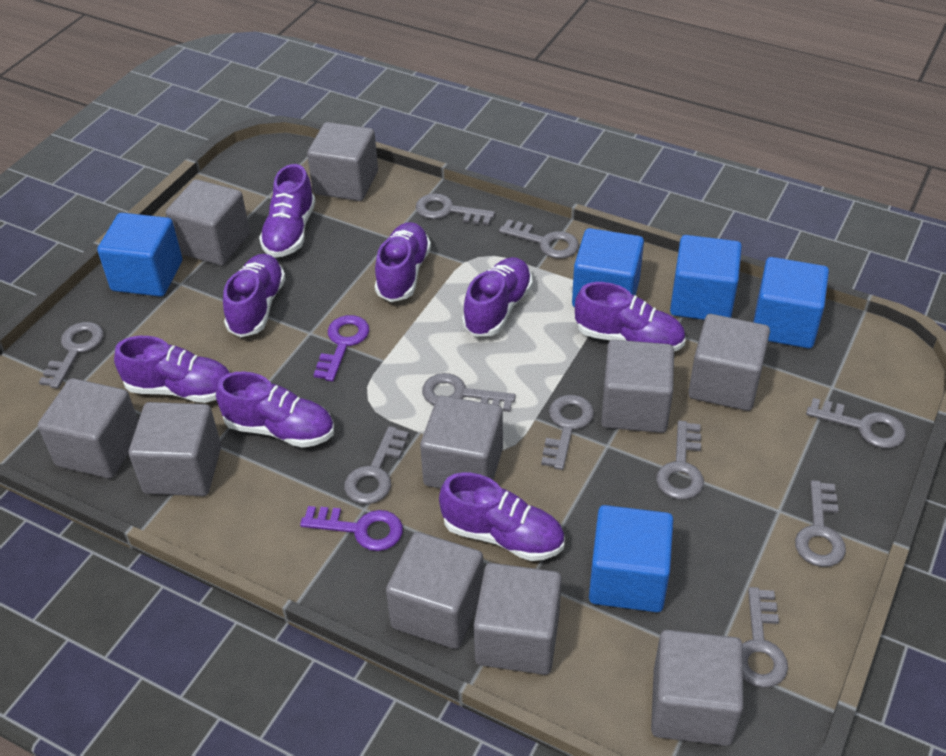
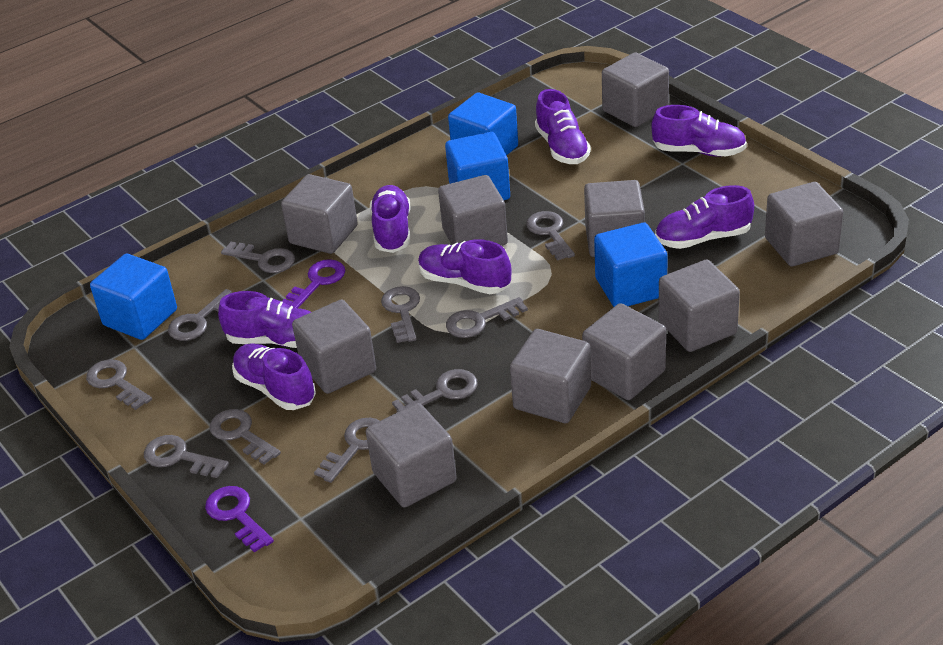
blue cube: 5 -> 4
purple shoe: 8 -> 7

